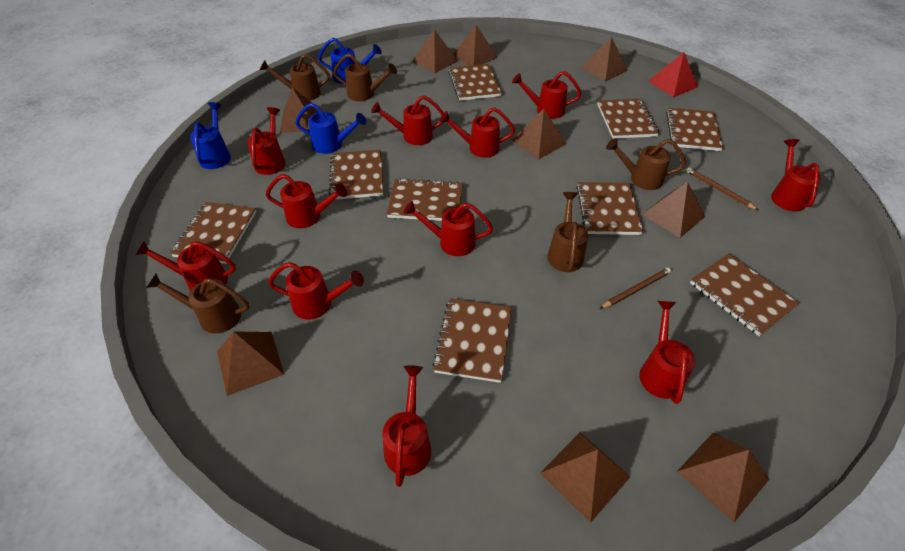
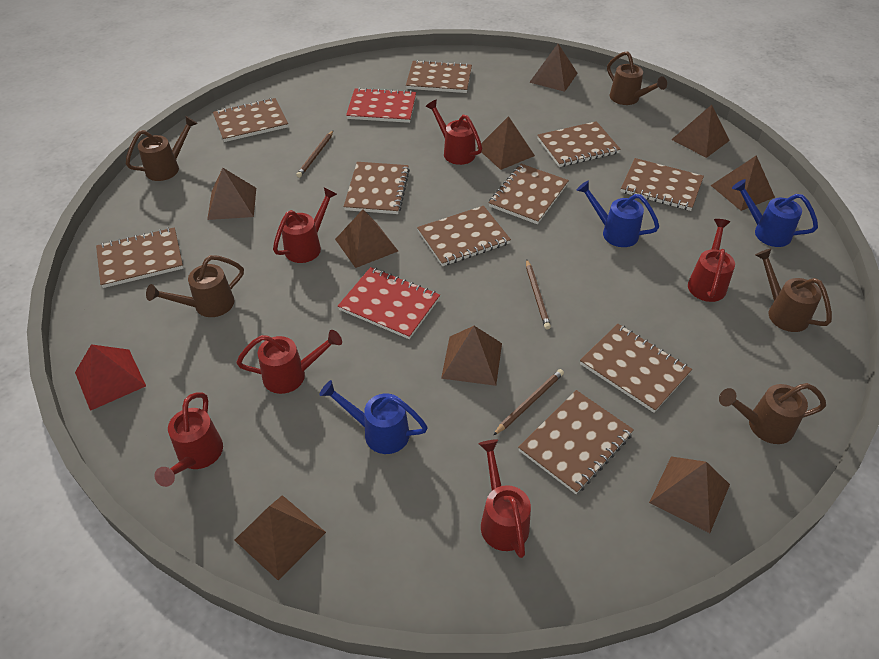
brown notebook: 9 -> 10
brown pencil: 2 -> 3
red notebook: 0 -> 2
red watering can: 11 -> 6

